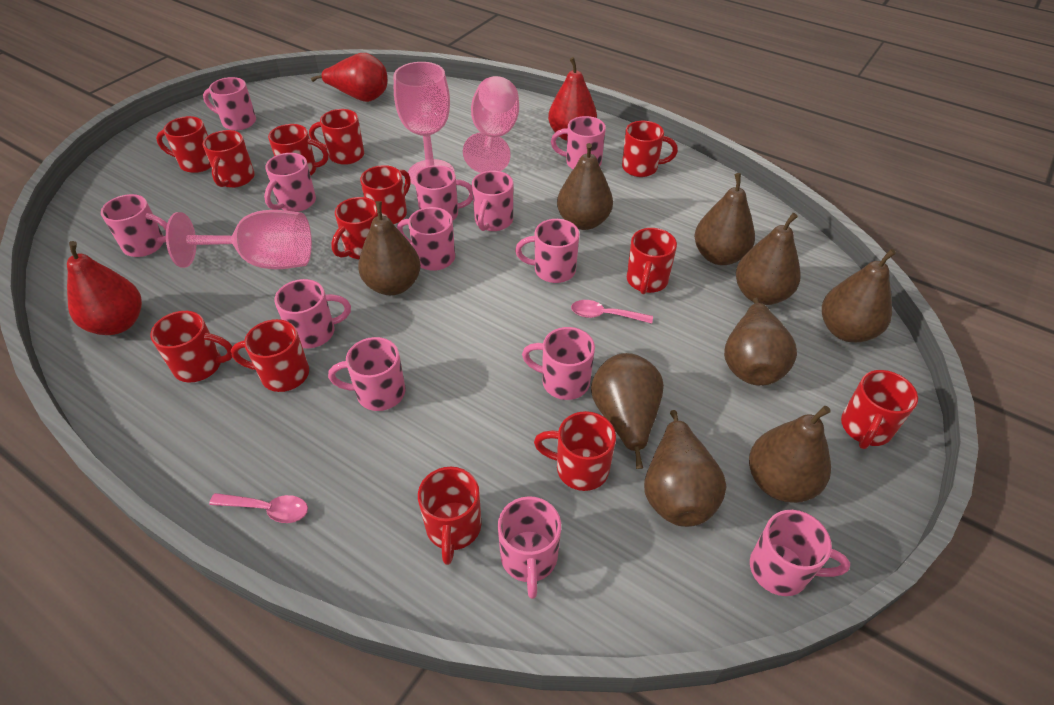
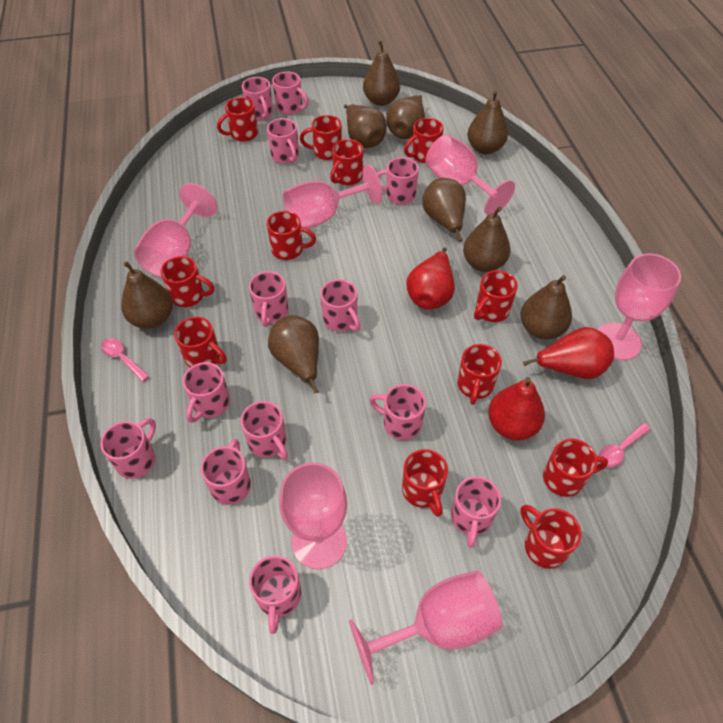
pink goblet: 3 -> 6
red mug: 13 -> 12

